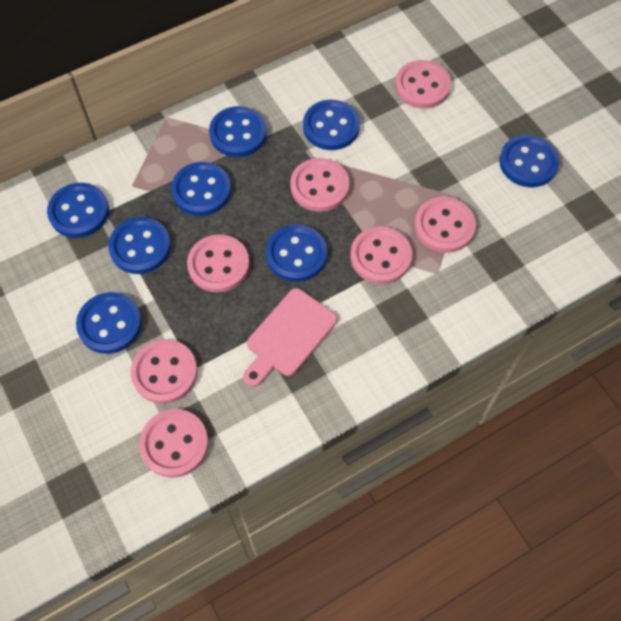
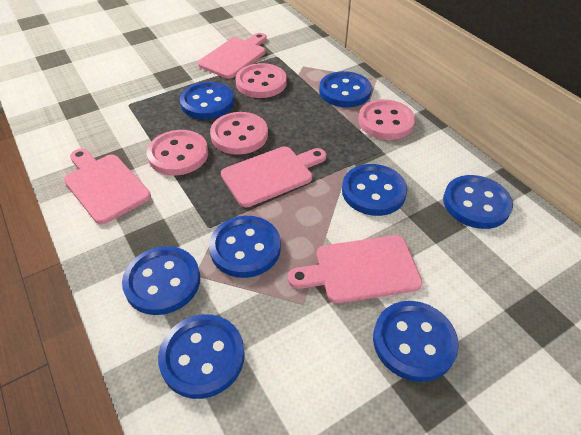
pink button: 7 -> 4
pink cutting board: 1 -> 4

